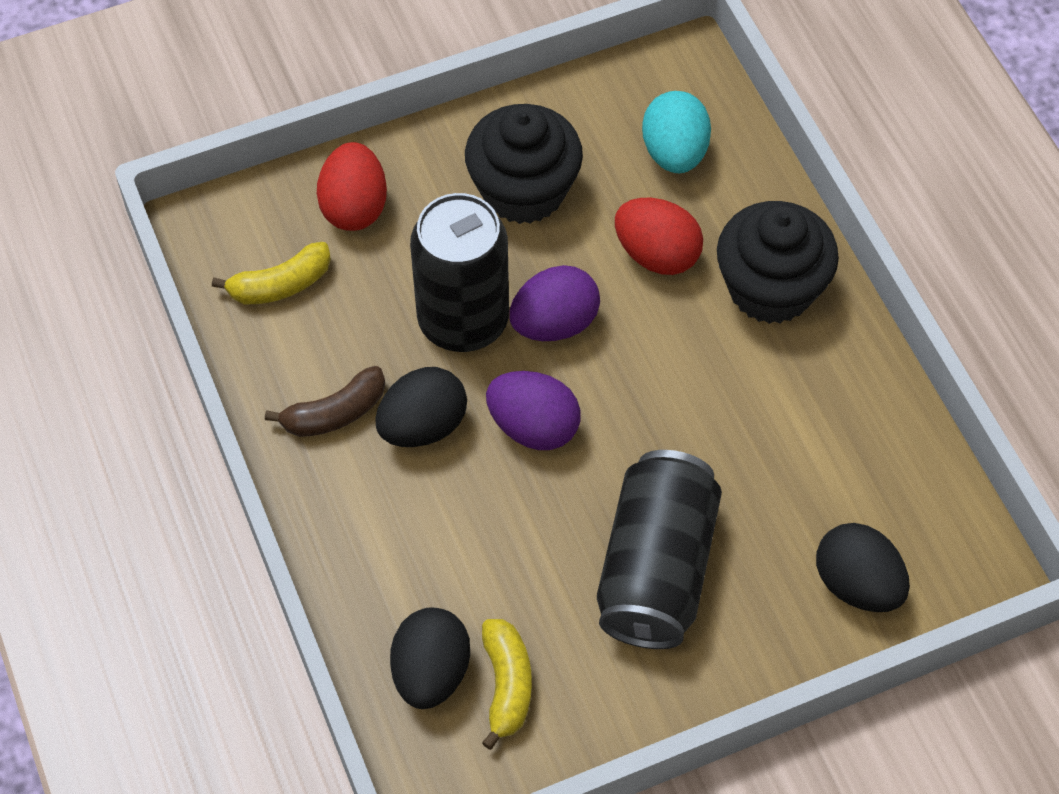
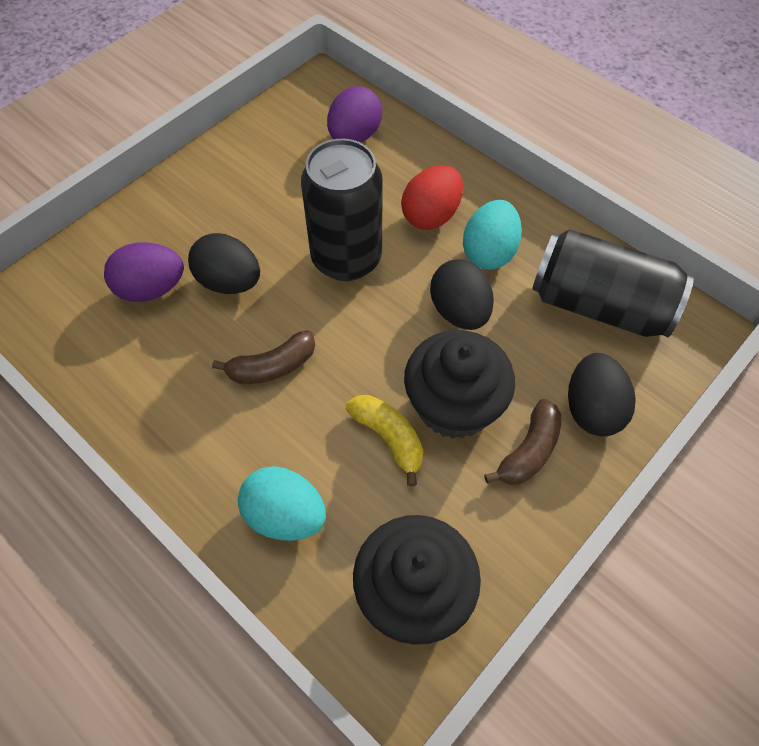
brown banana: 1 -> 2
red egg: 2 -> 1
turquoise egg: 1 -> 2
yellow banana: 2 -> 1

